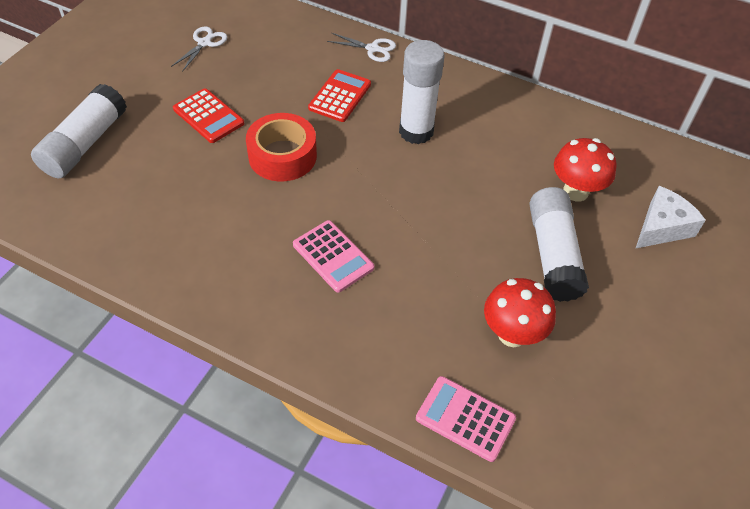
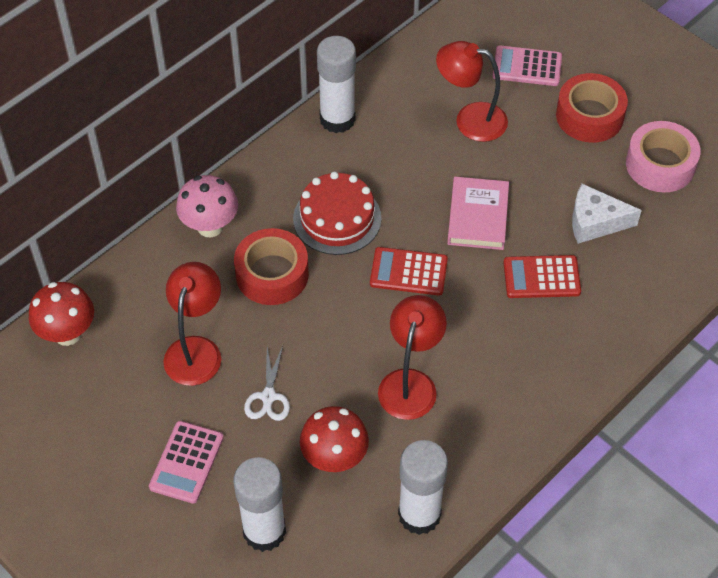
pink book: 0 -> 1
pink mushroom: 0 -> 1
pink tape: 0 -> 1
red cake: 0 -> 1
red lamp: 0 -> 3
red tape: 1 -> 2
white scissors: 2 -> 1

